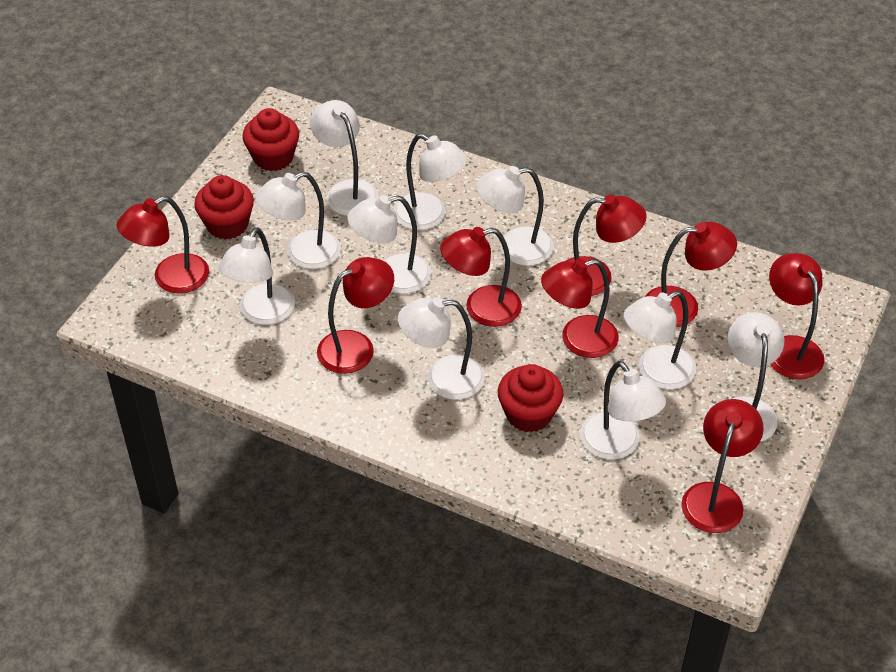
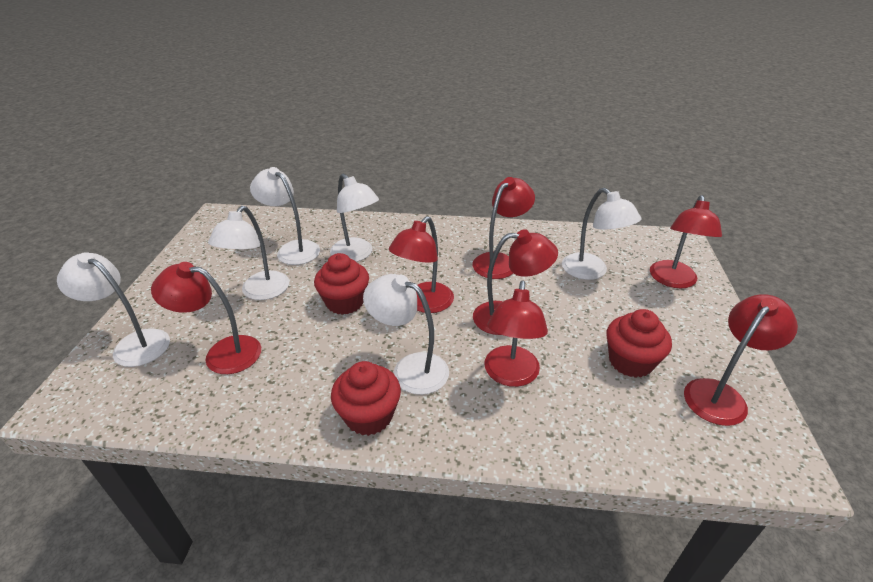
red lamp: 8 -> 7
white lamp: 10 -> 6

